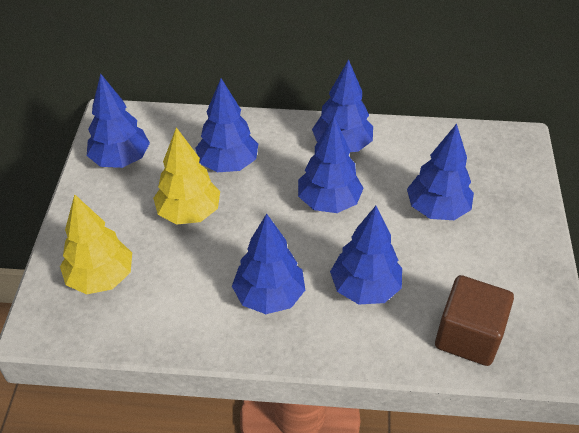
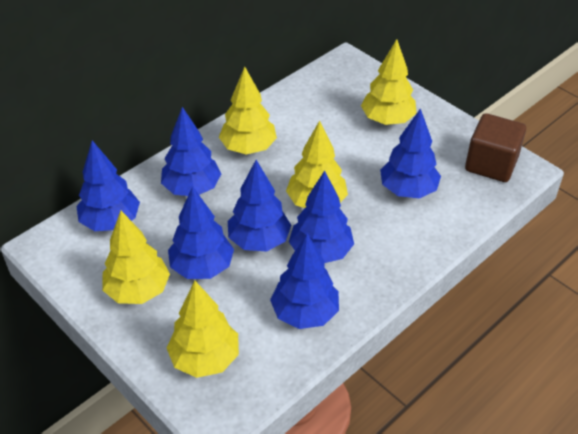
yellow tree: 2 -> 5

